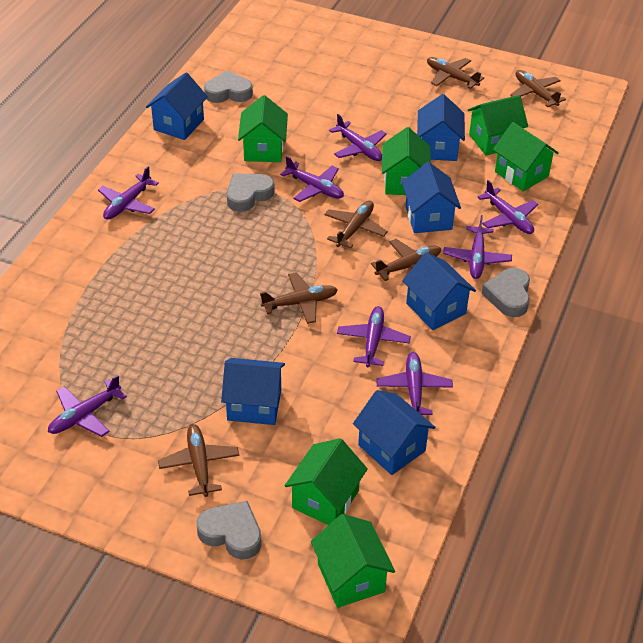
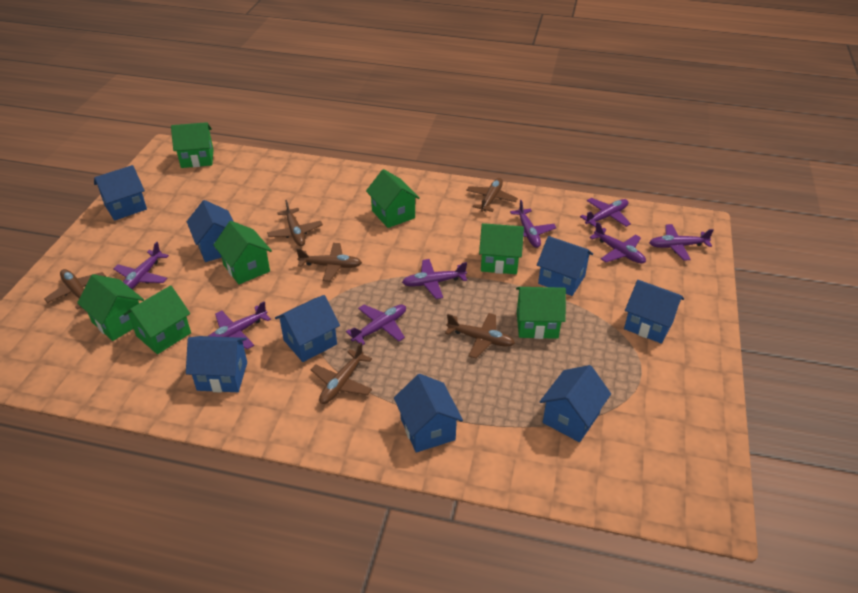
blue house: 6 -> 8
green house: 6 -> 7
grey heart: 4 -> 0

